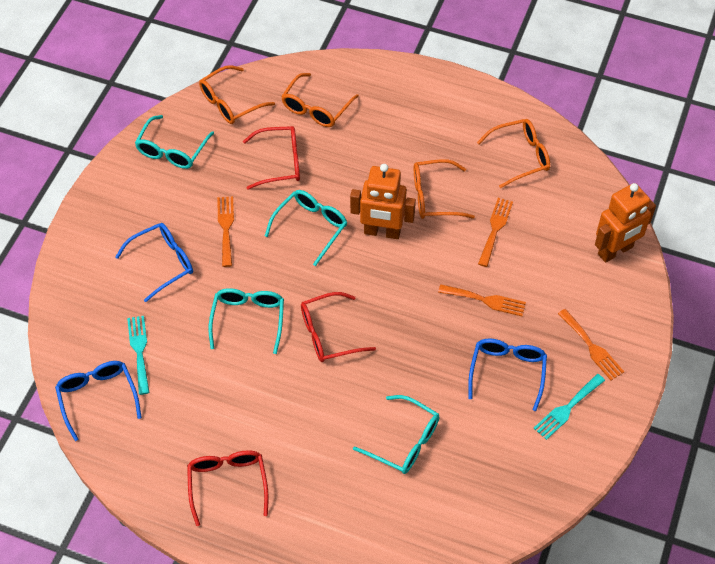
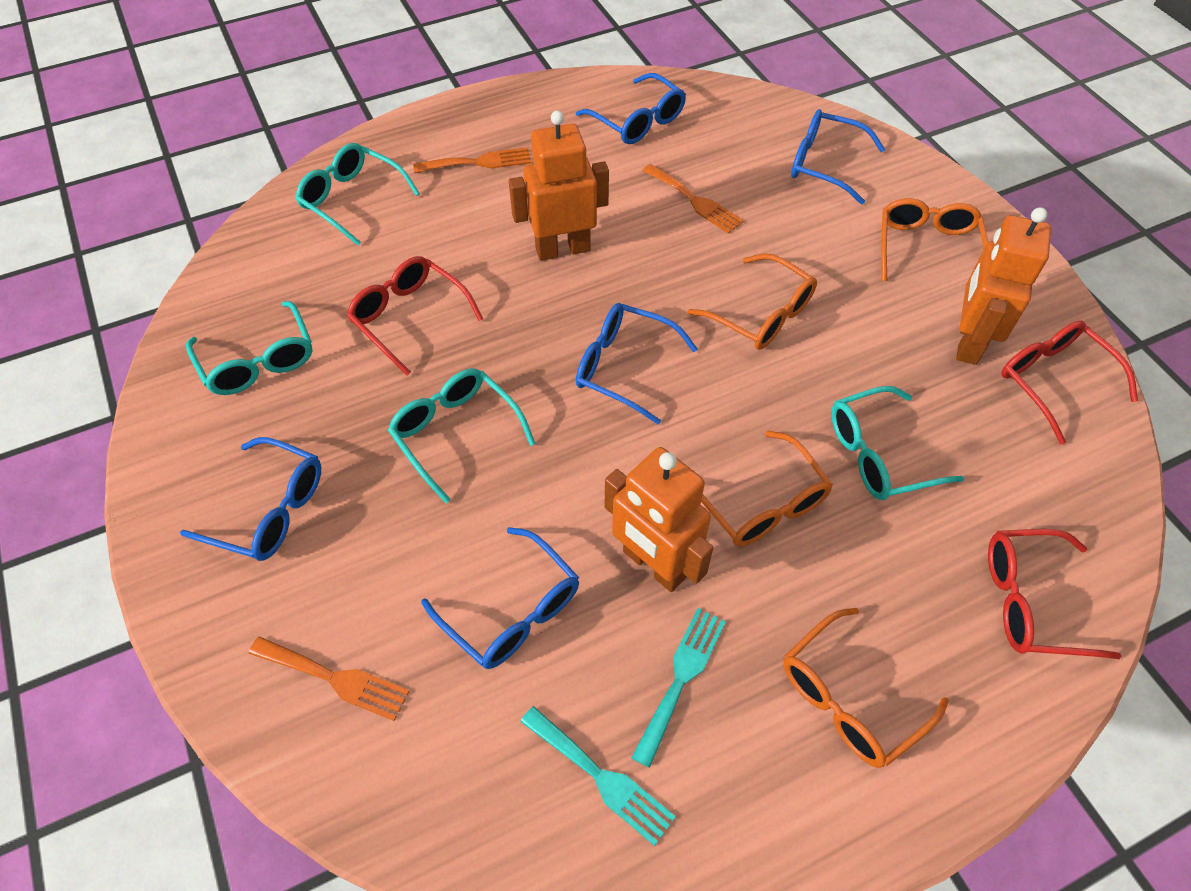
blue glasses: 3 -> 5
orange fork: 4 -> 3
orange robot: 2 -> 3

